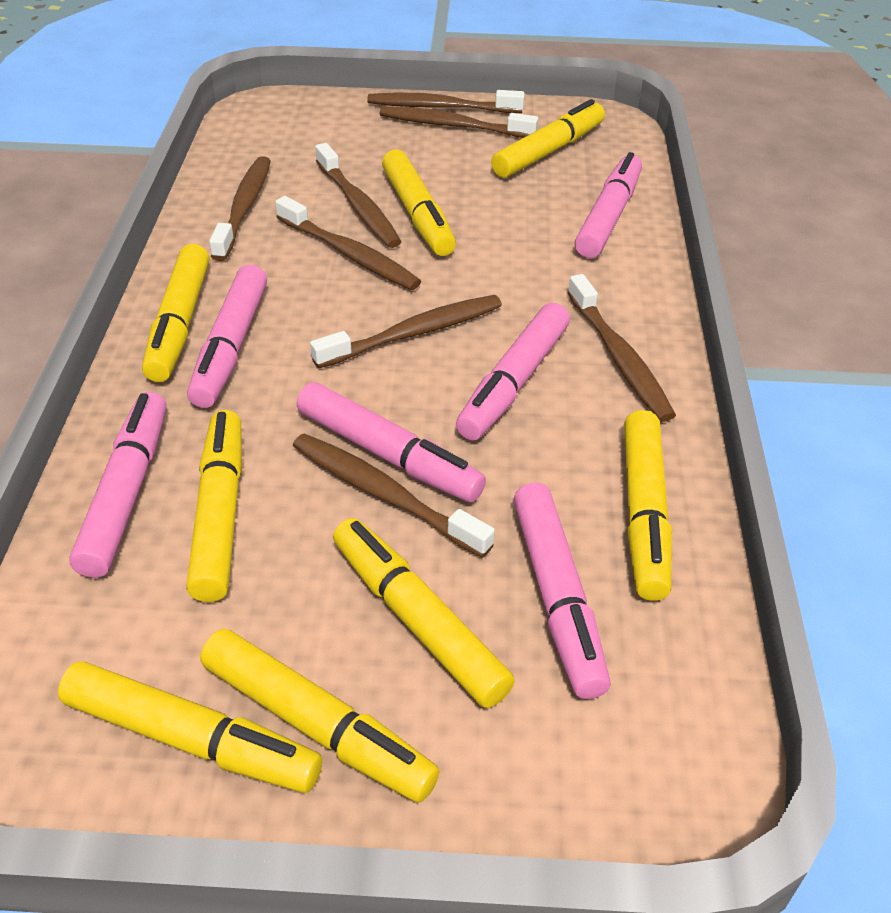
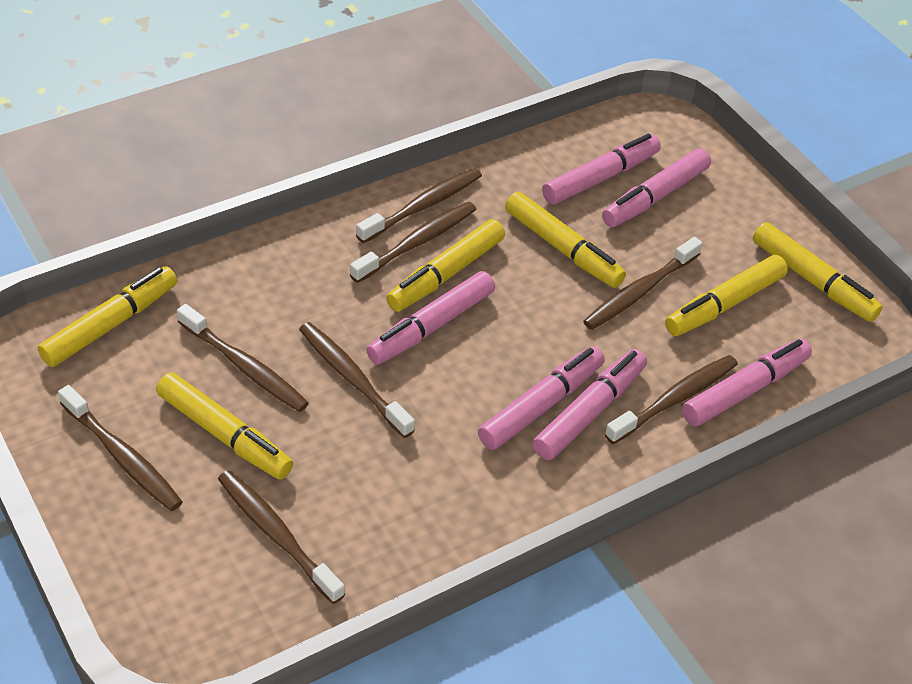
yellow marker: 8 -> 6

